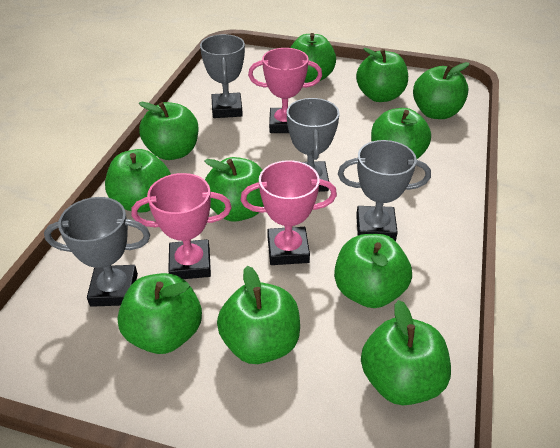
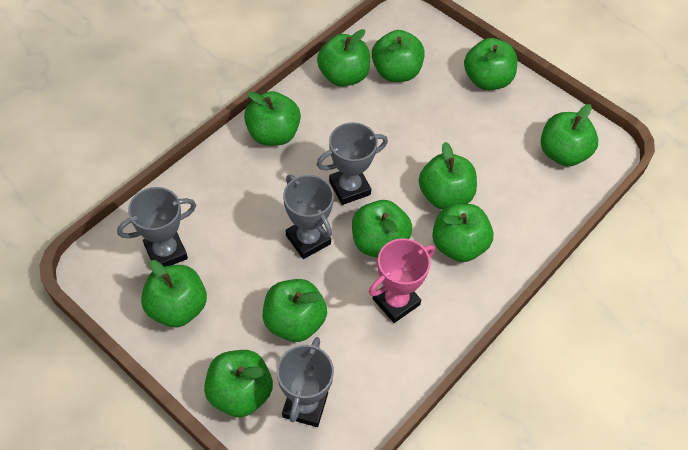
pink trophy: 3 -> 1

